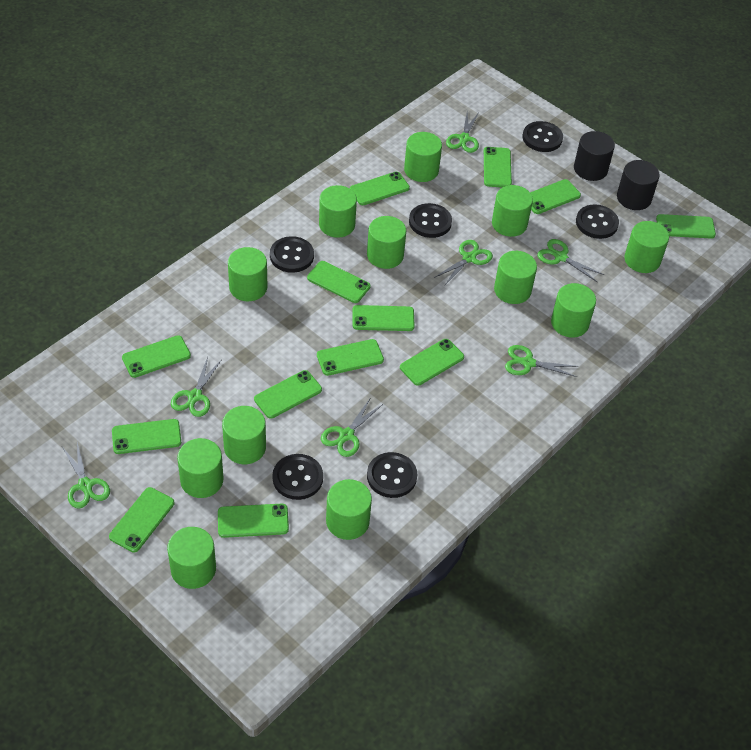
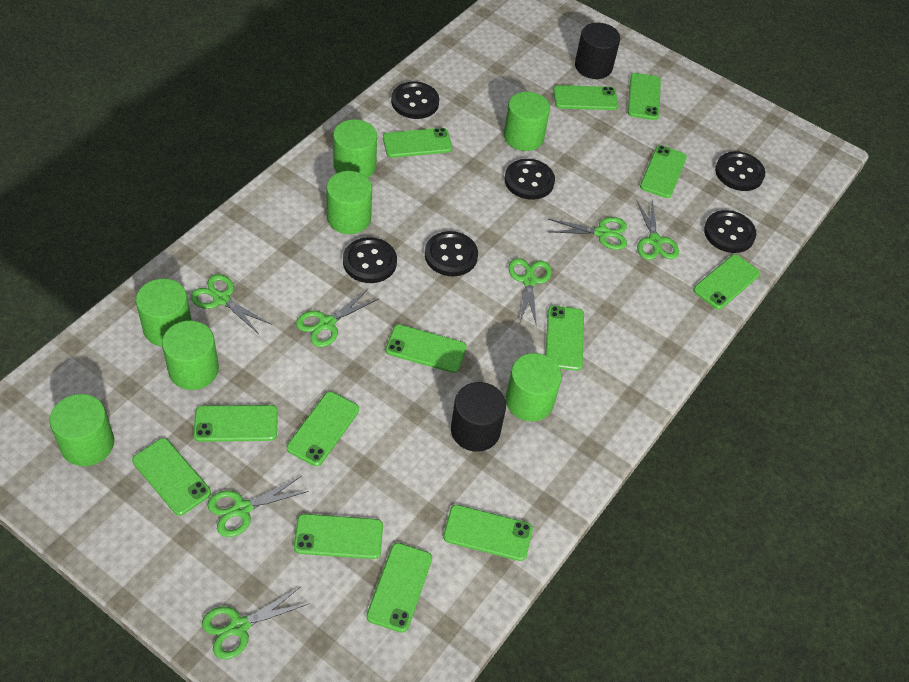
green cylinder: 12 -> 7

